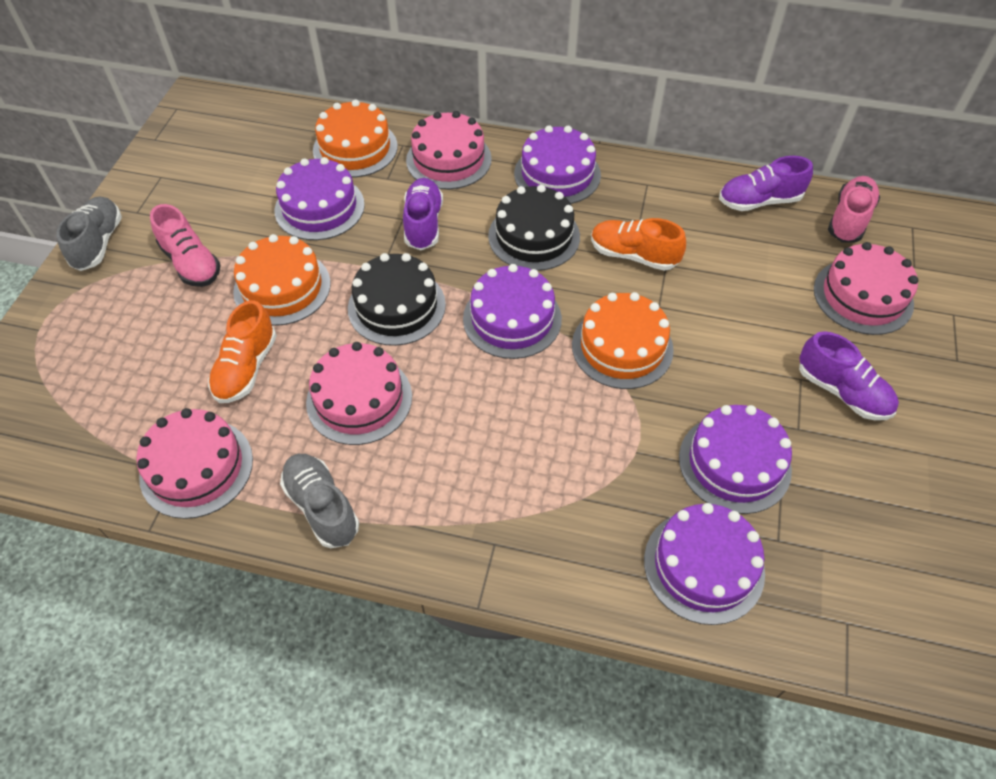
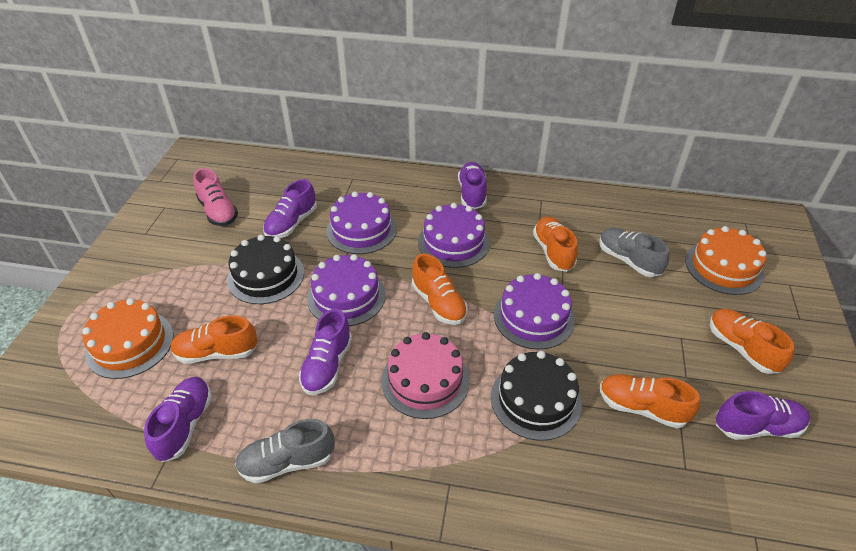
orange cake: 3 -> 2
orange shoe: 2 -> 5
pink cake: 4 -> 1
pink shoe: 2 -> 1
purple cake: 5 -> 4
purple shoe: 3 -> 5

